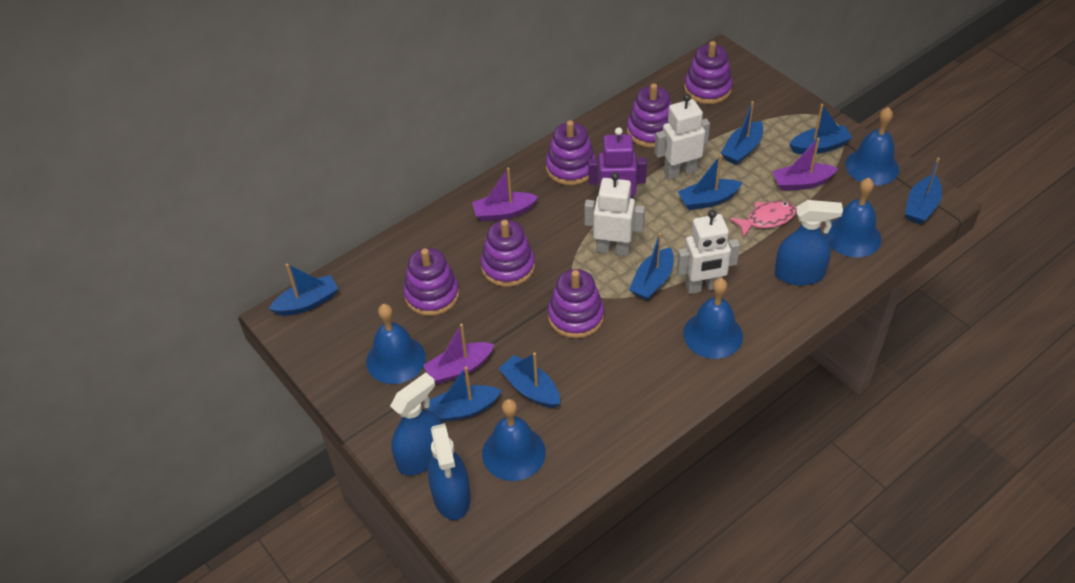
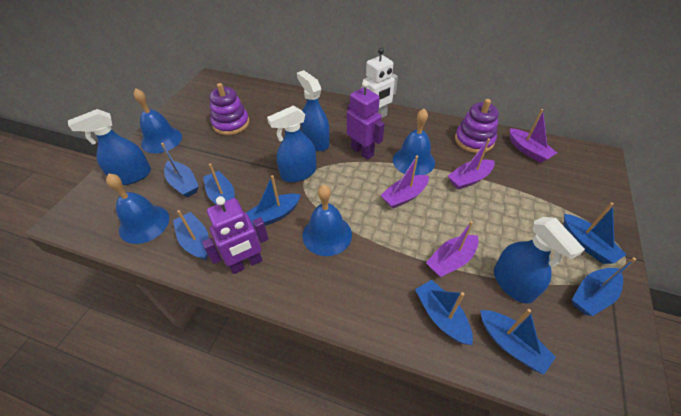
blue bell: 5 -> 4
blue spray bottle: 3 -> 4
pink fish: 1 -> 0
purple boat: 3 -> 4
purple robot: 1 -> 2
purple stacking toy: 6 -> 2
white robot: 3 -> 1

